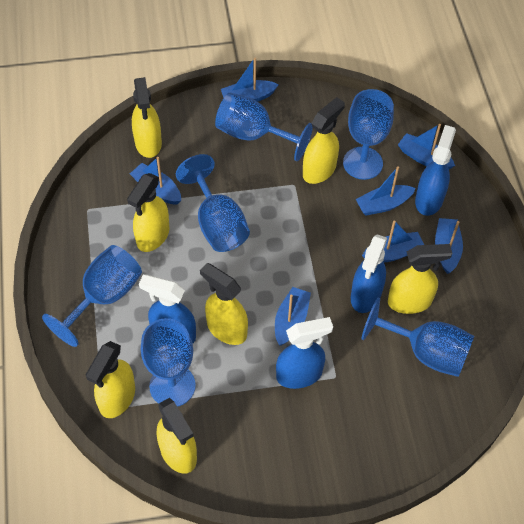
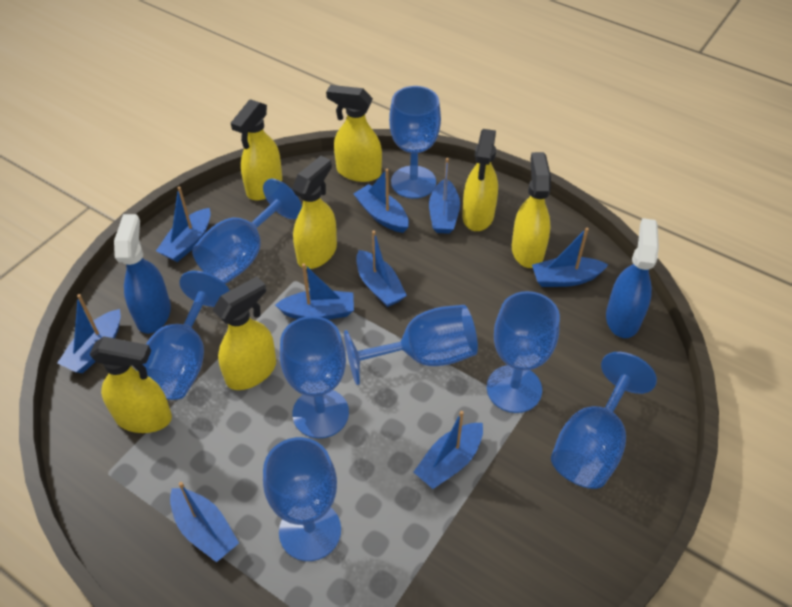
blue boat: 7 -> 9
blue goblet: 6 -> 8
blue spray bottle: 4 -> 2

